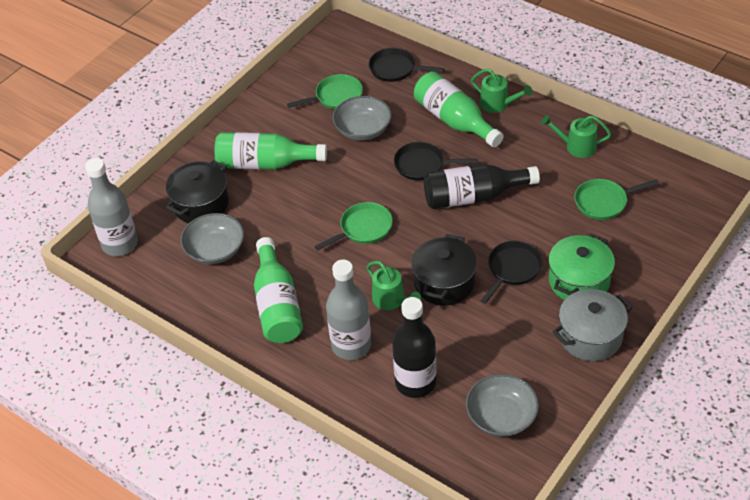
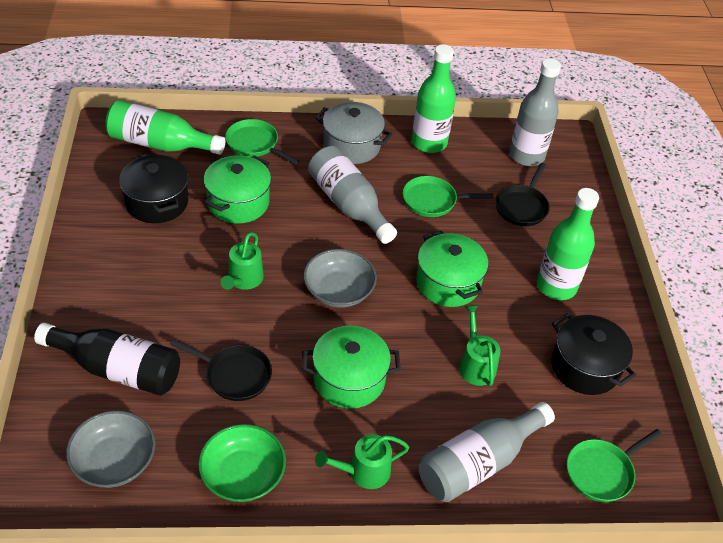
black bottle: 2 -> 1
black pan: 3 -> 2
green bowl: 0 -> 1
green pot: 1 -> 3
grey bottle: 2 -> 3
grey bowl: 3 -> 2

